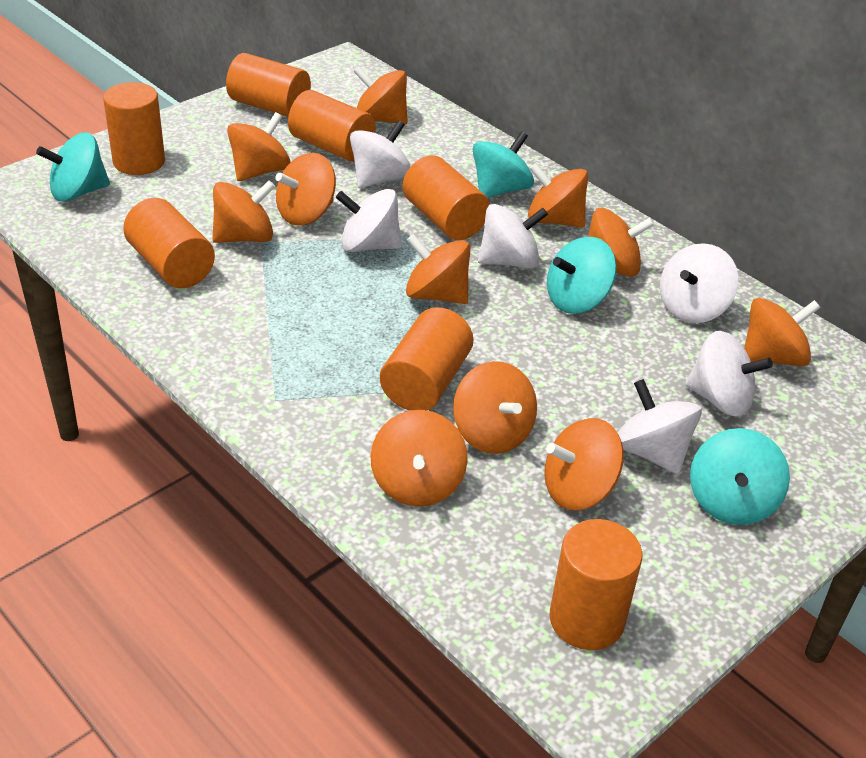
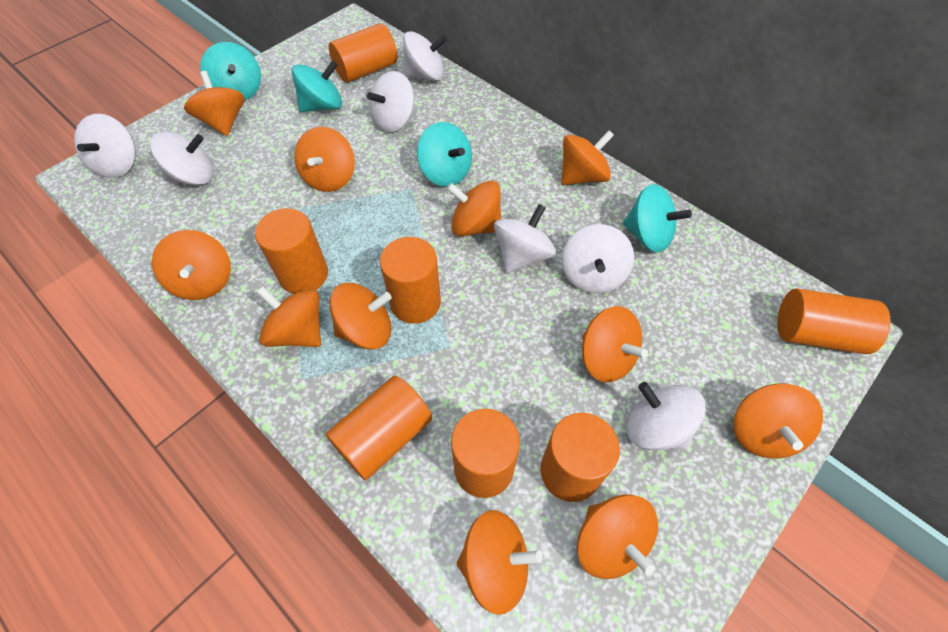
white spinning top: 6 -> 7

